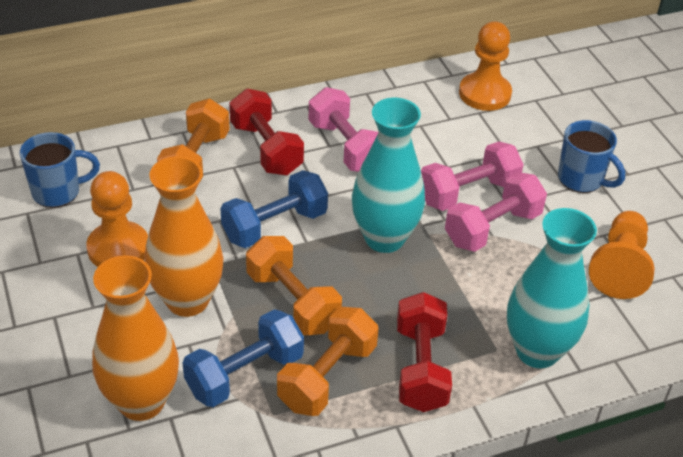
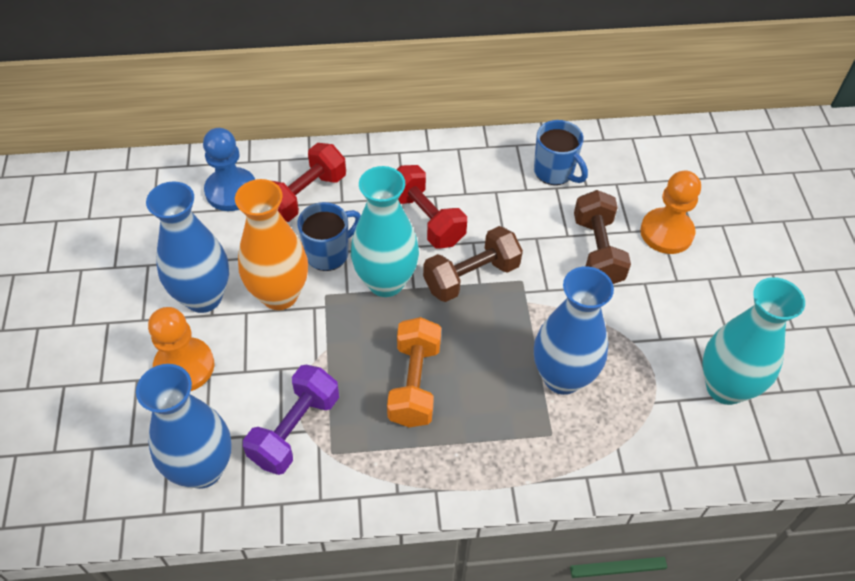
blue dumbbell: 2 -> 0
blue pawn: 0 -> 1
blue vase: 0 -> 3
brown dumbbell: 0 -> 2
orange dumbbell: 3 -> 1
orange pawn: 3 -> 2
orange vase: 2 -> 1
pink dumbbell: 3 -> 0
purple dumbbell: 0 -> 1

